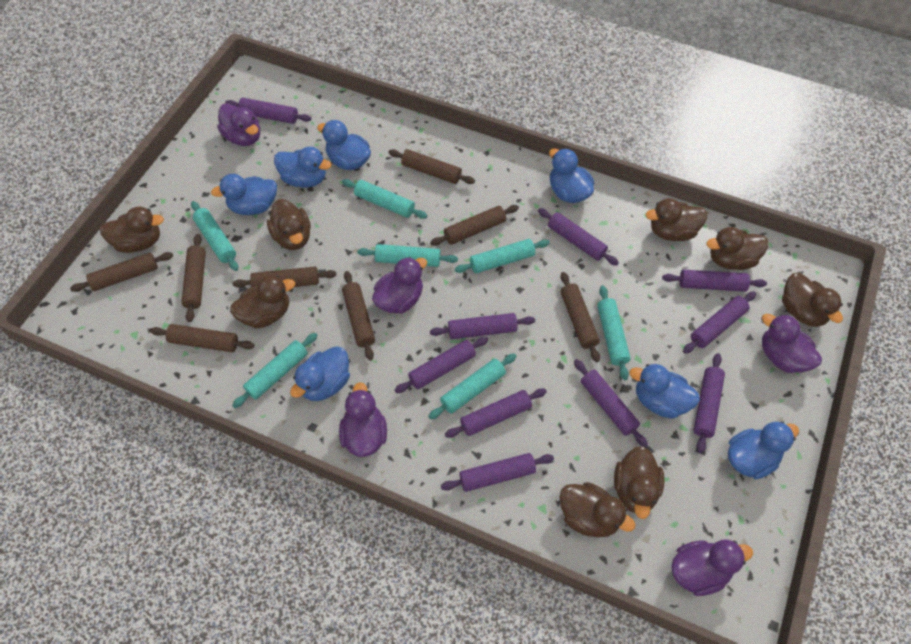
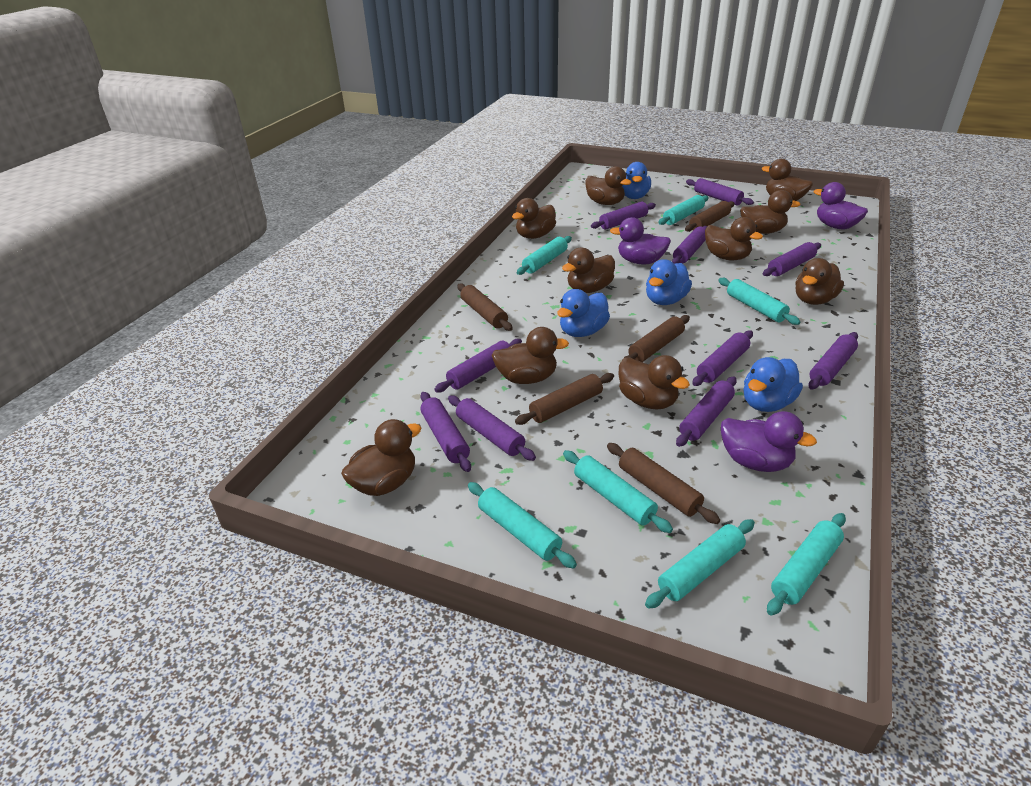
blue duck: 7 -> 4
brown duck: 8 -> 10
brown rolling pin: 8 -> 5
purple duck: 5 -> 3

